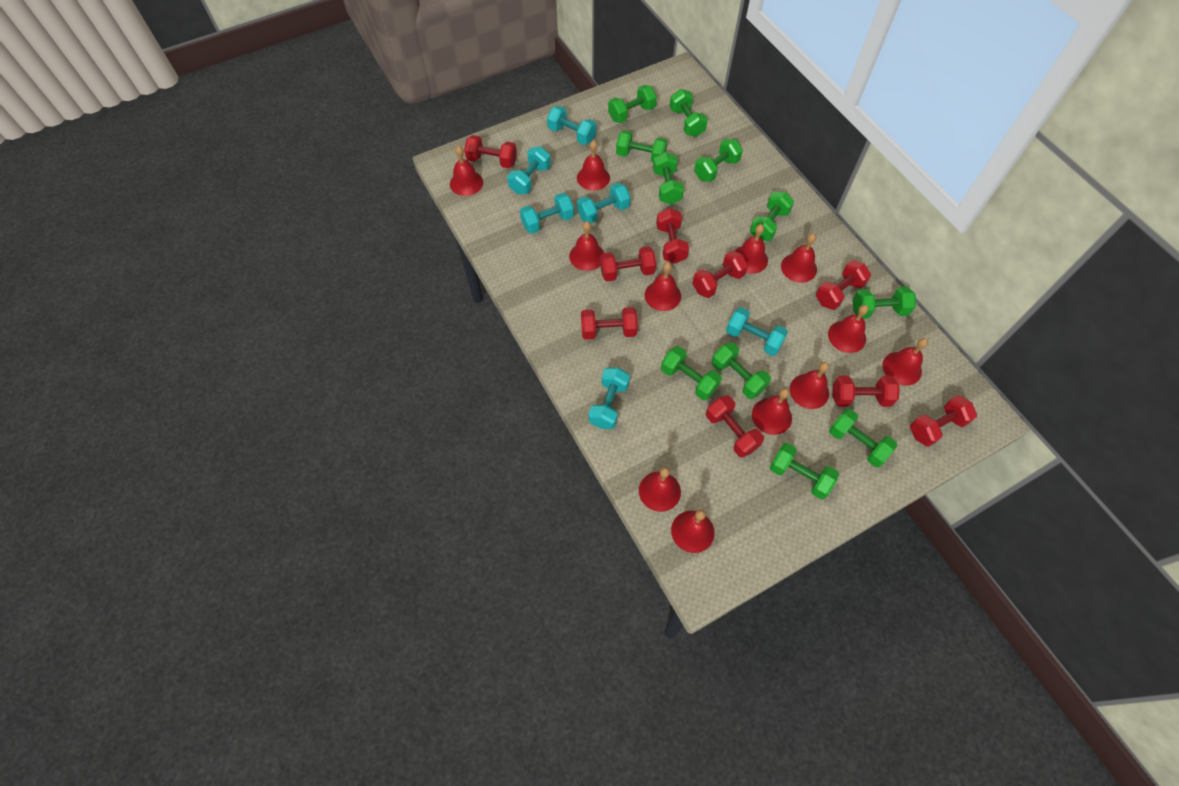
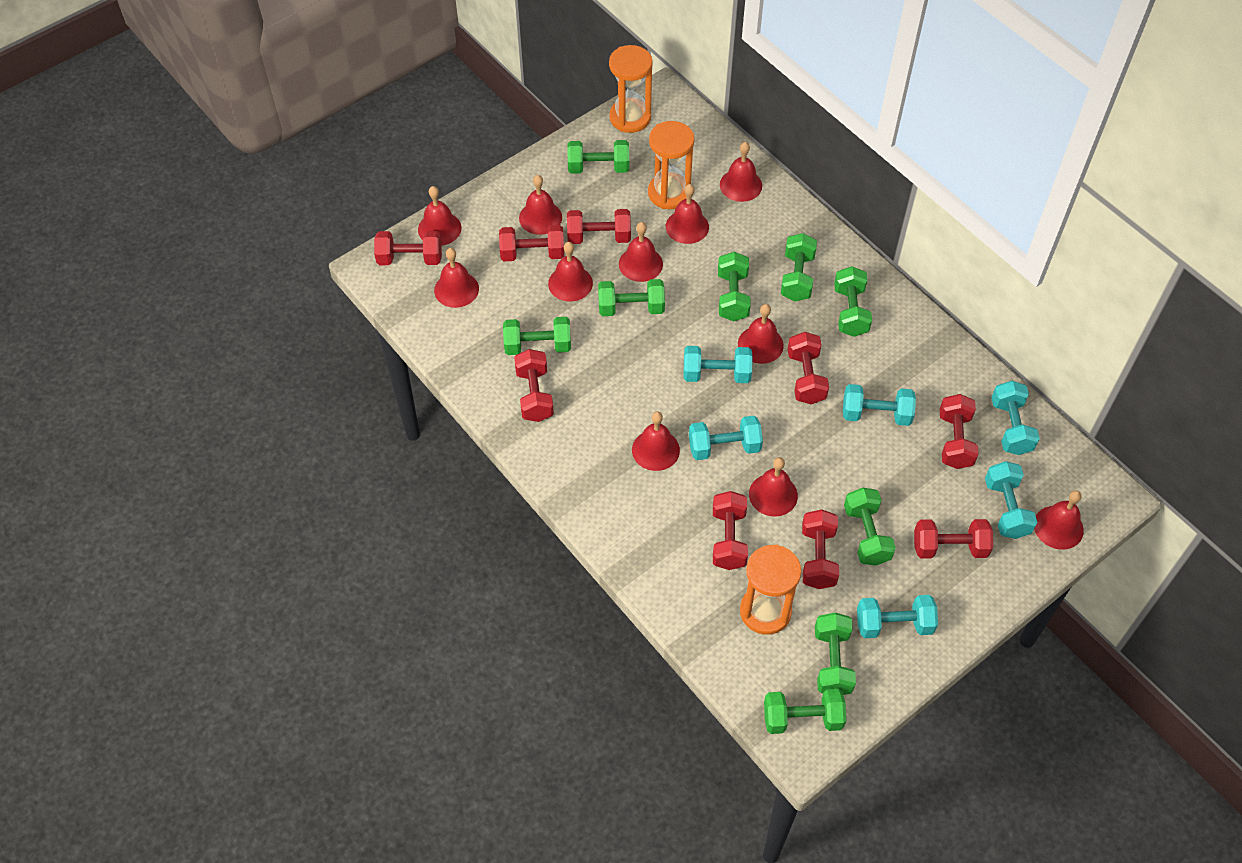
green dumbbell: 11 -> 9
orange hourglass: 0 -> 3
red bell: 12 -> 11

